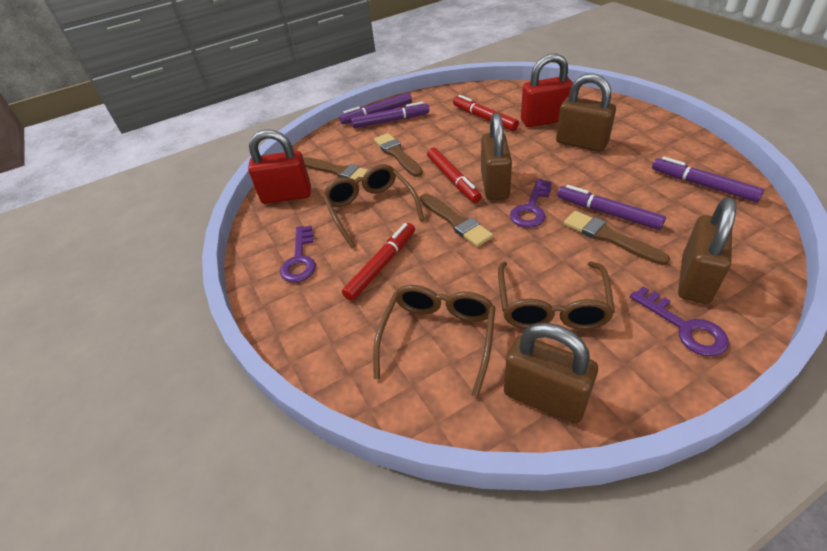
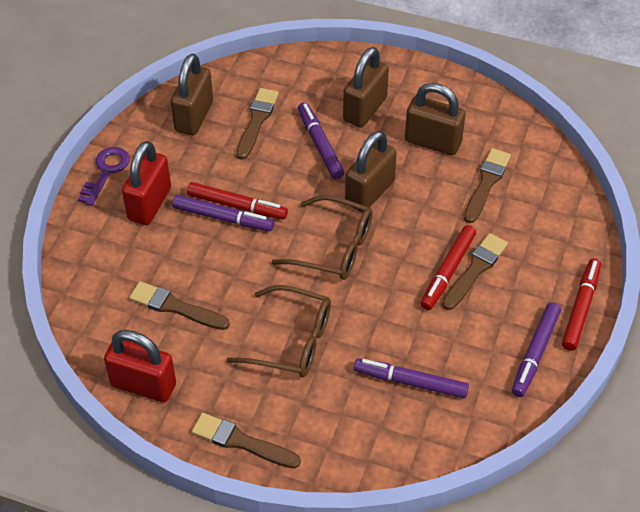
brown brush: 4 -> 5
brown glasses: 3 -> 2
purple key: 3 -> 1

